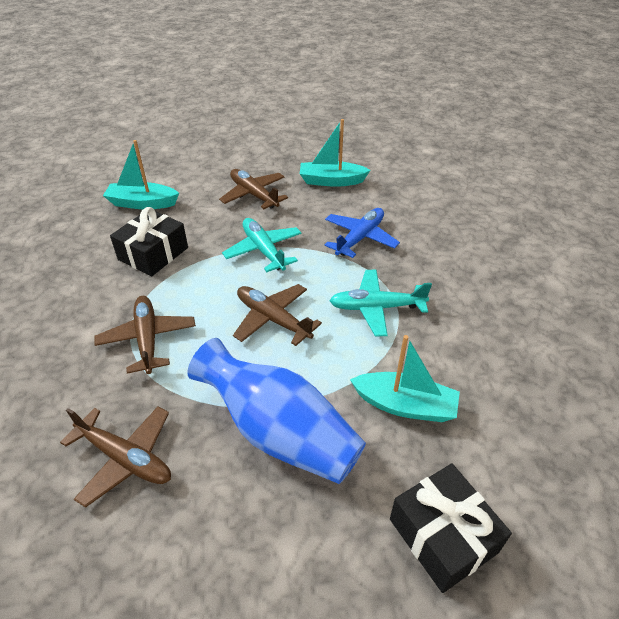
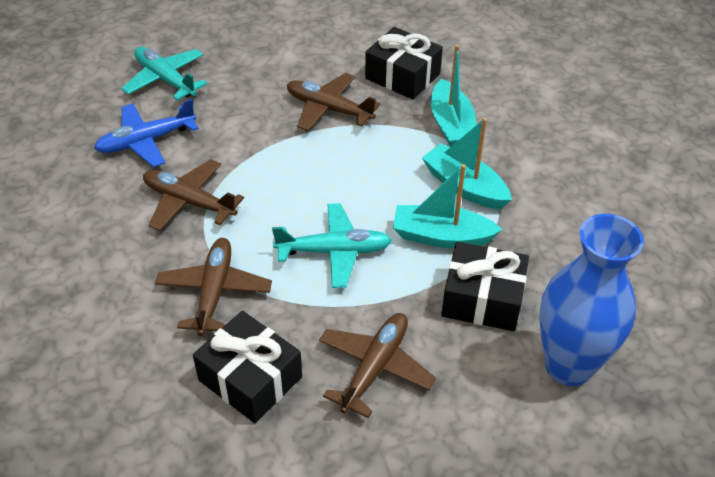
black gift: 2 -> 3

